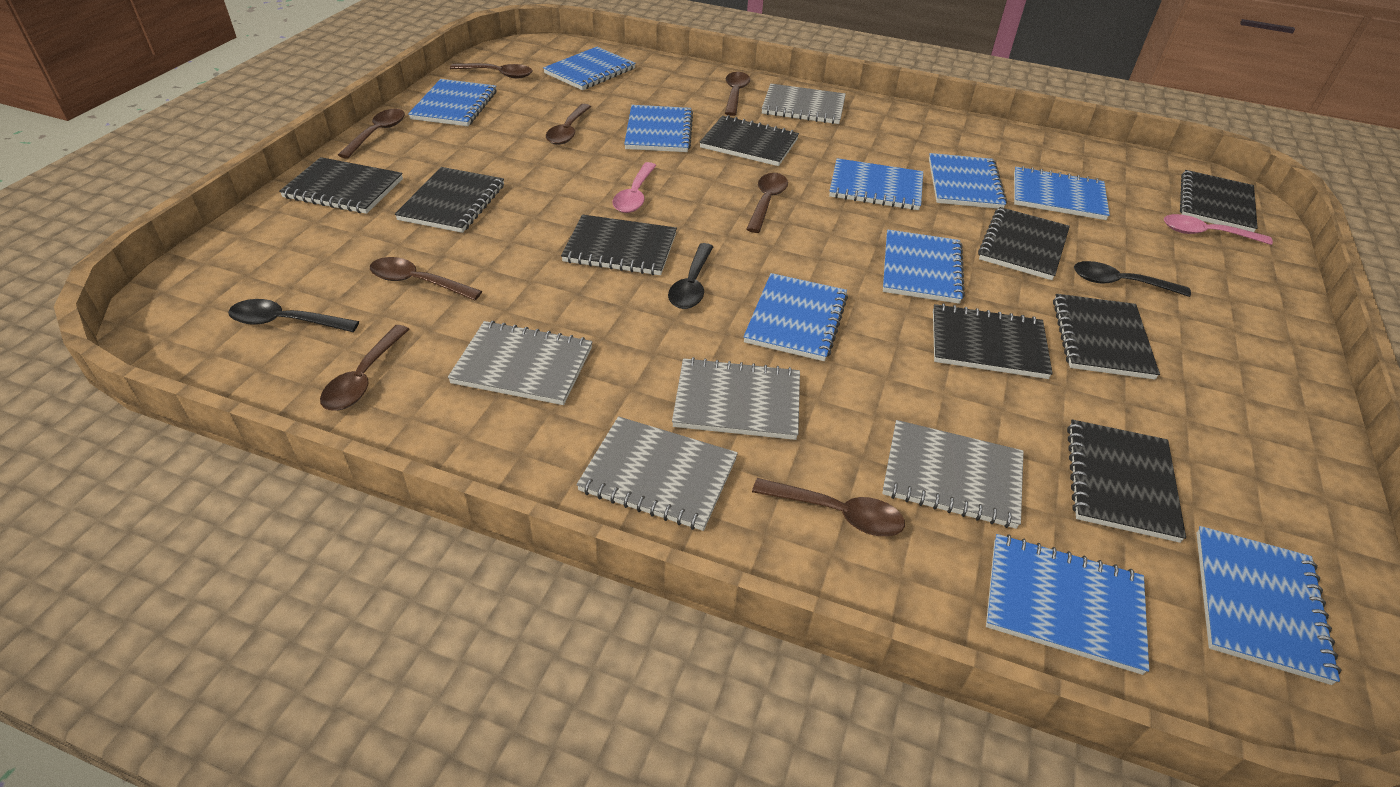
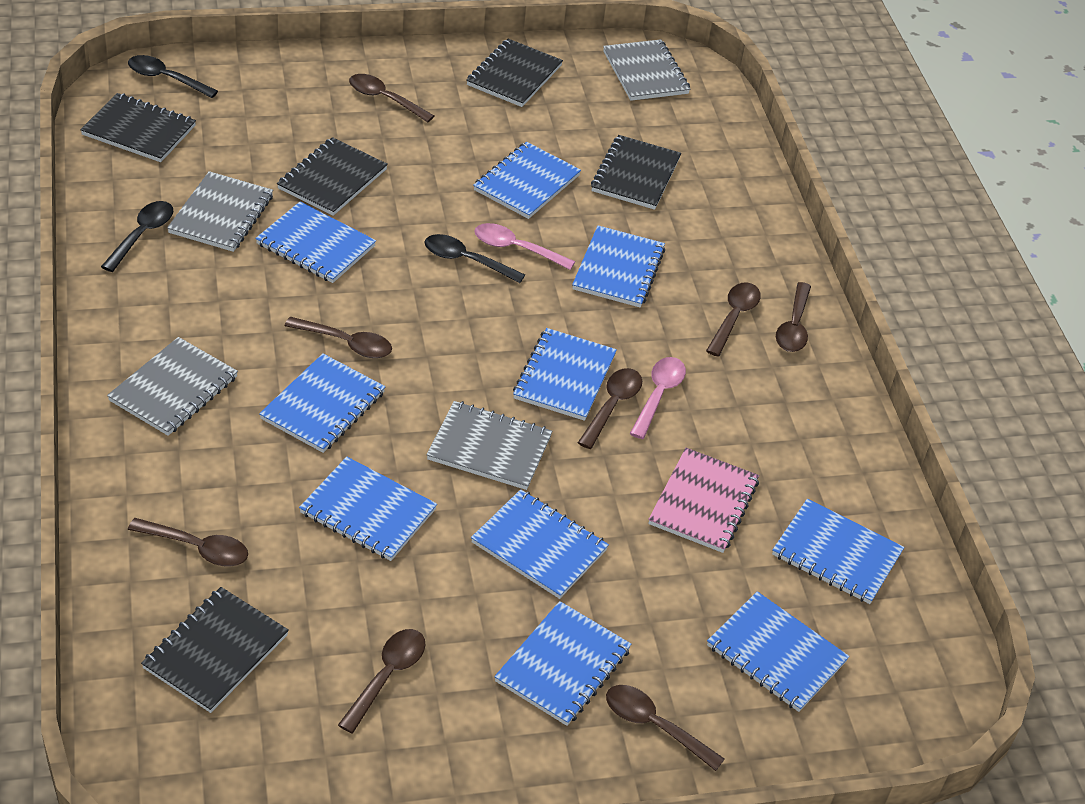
black notebook: 9 -> 5
grey notebook: 5 -> 4
pink notebook: 0 -> 1

